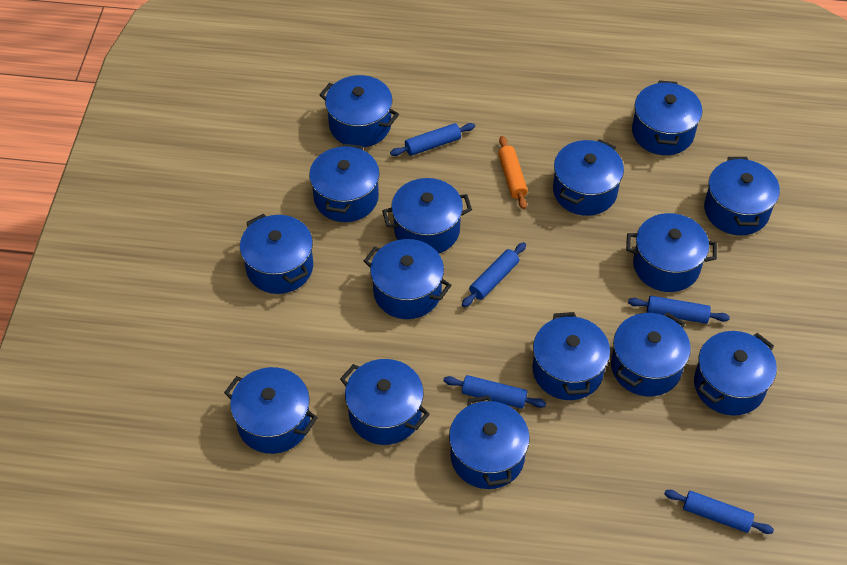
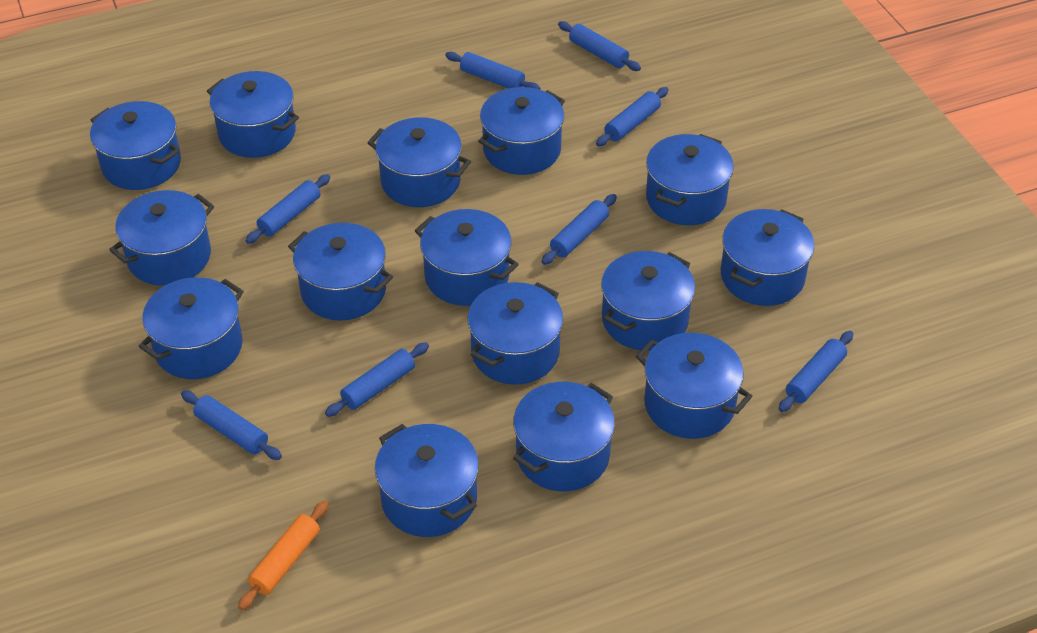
blue rolling pin: 5 -> 8

